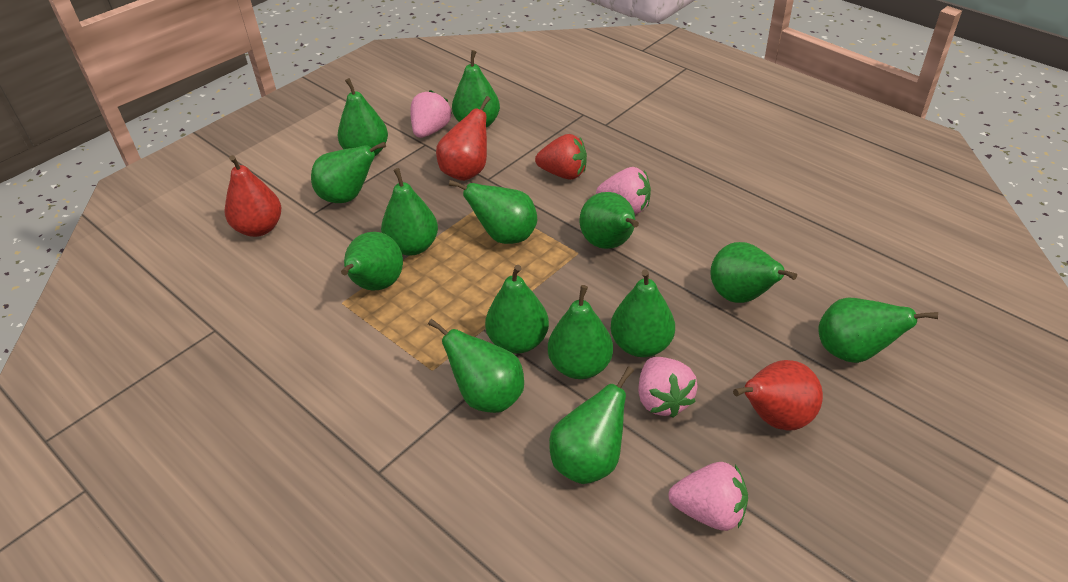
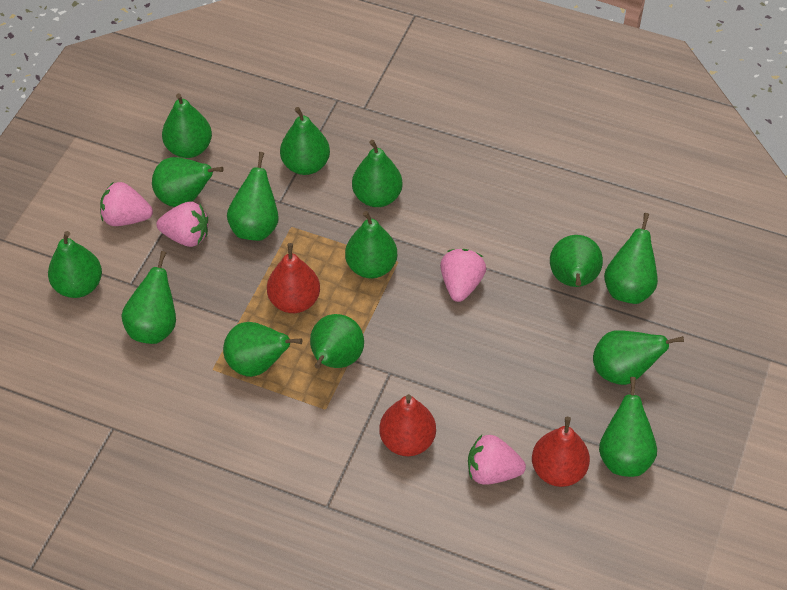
red strawberry: 1 -> 0

